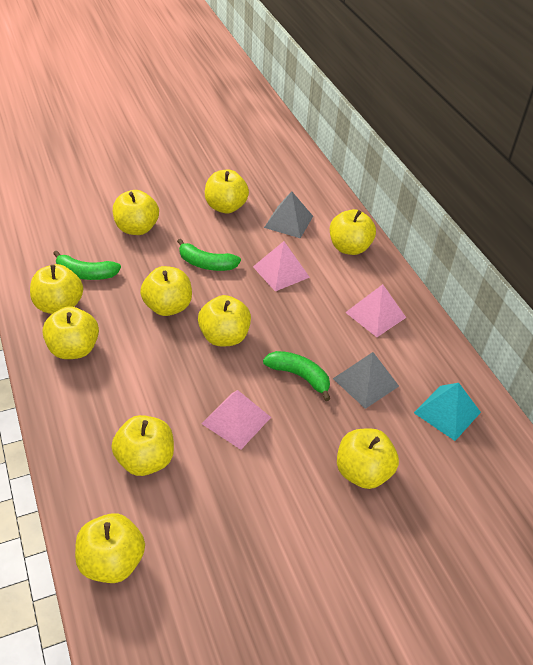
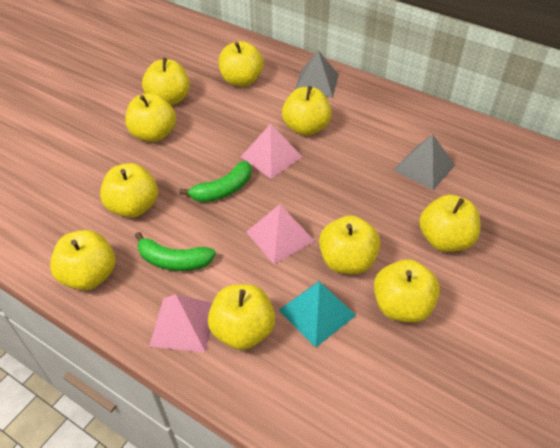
green banana: 3 -> 2

